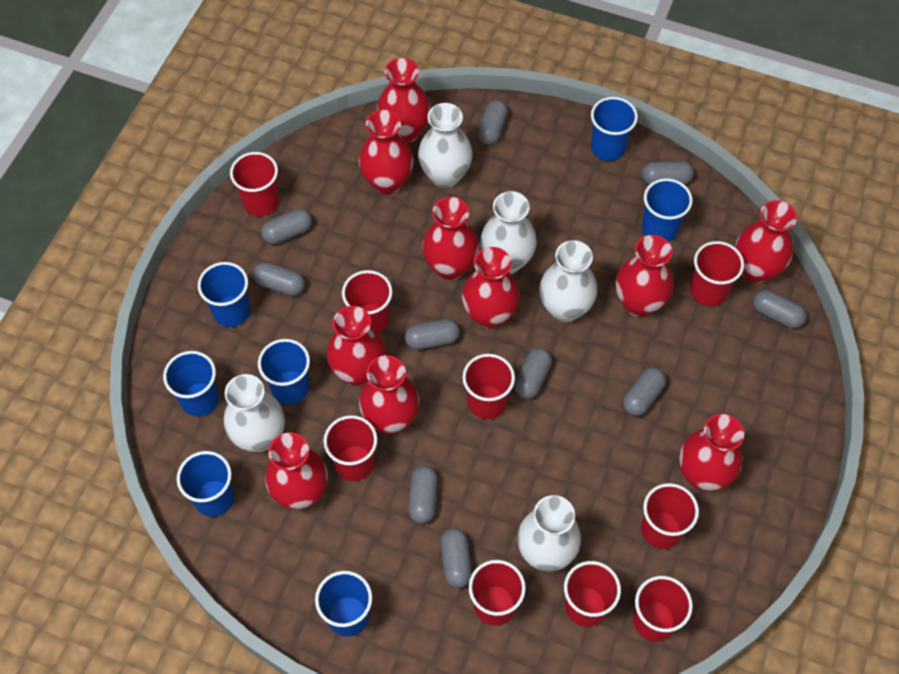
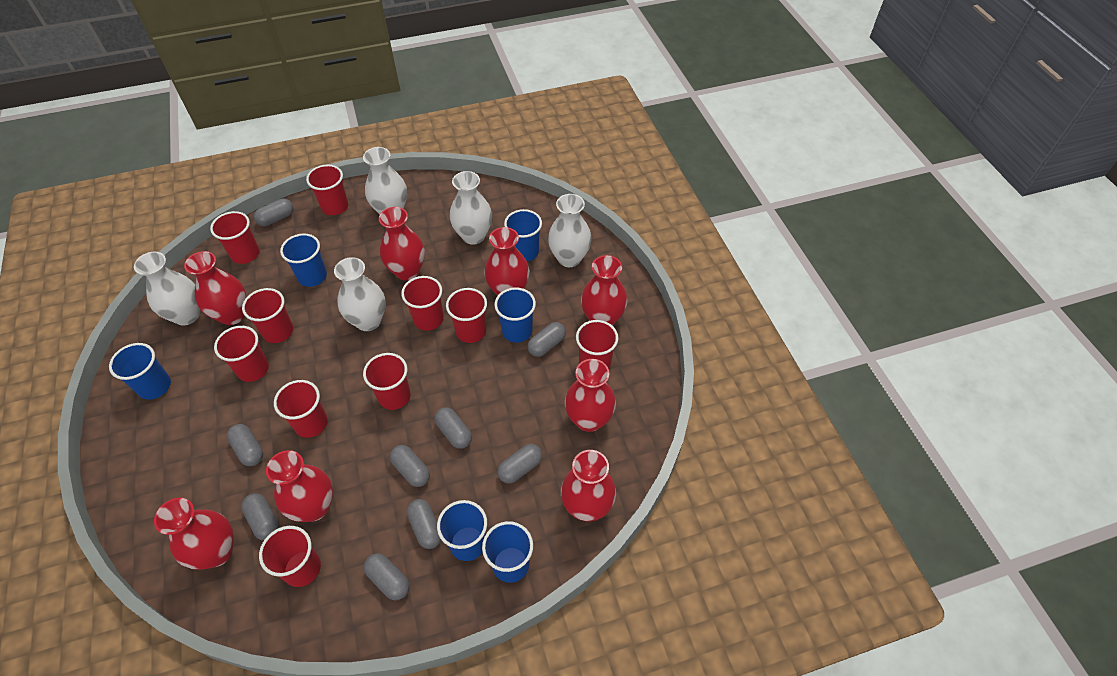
blue cup: 7 -> 6
grey capsule: 10 -> 9
red cup: 9 -> 10
red vase: 10 -> 8

